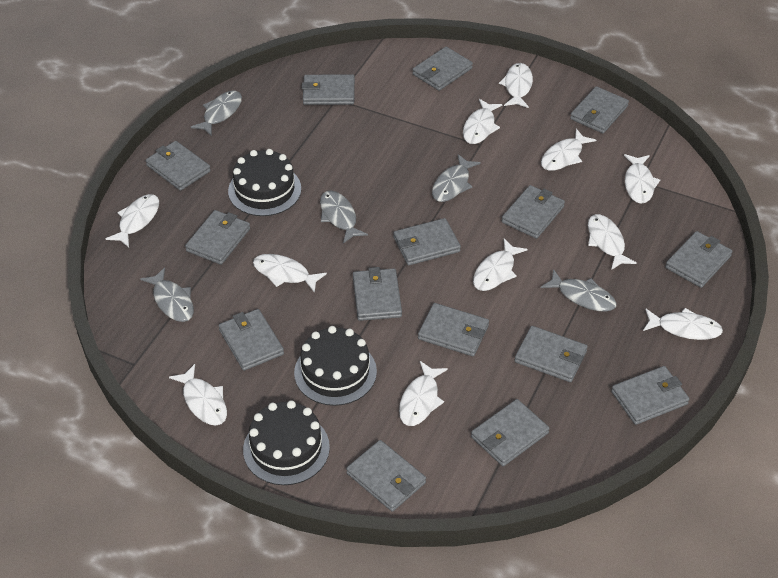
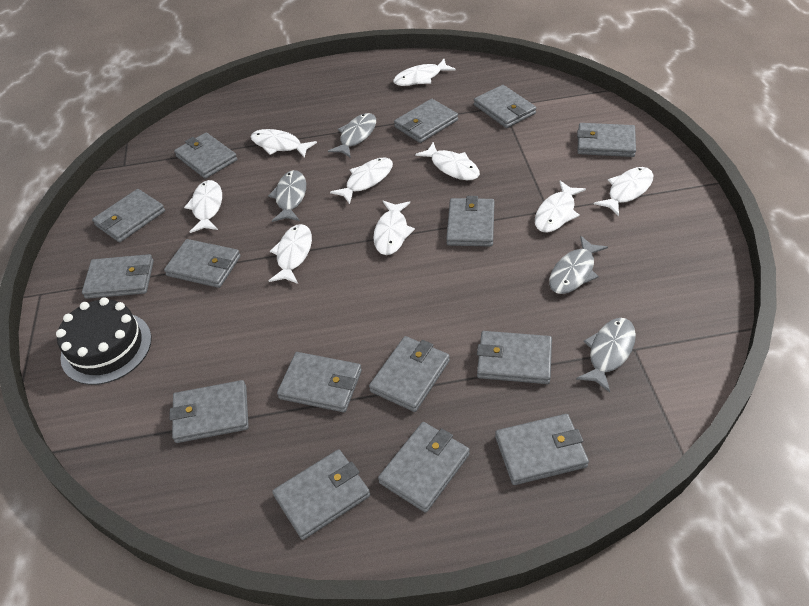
black cake: 3 -> 1
grey fish: 5 -> 4
white fish: 11 -> 9

